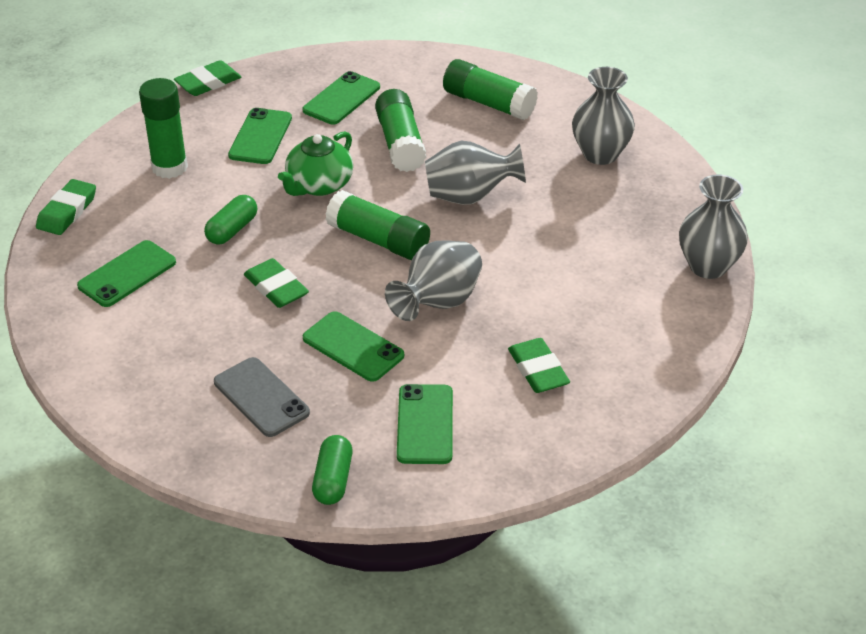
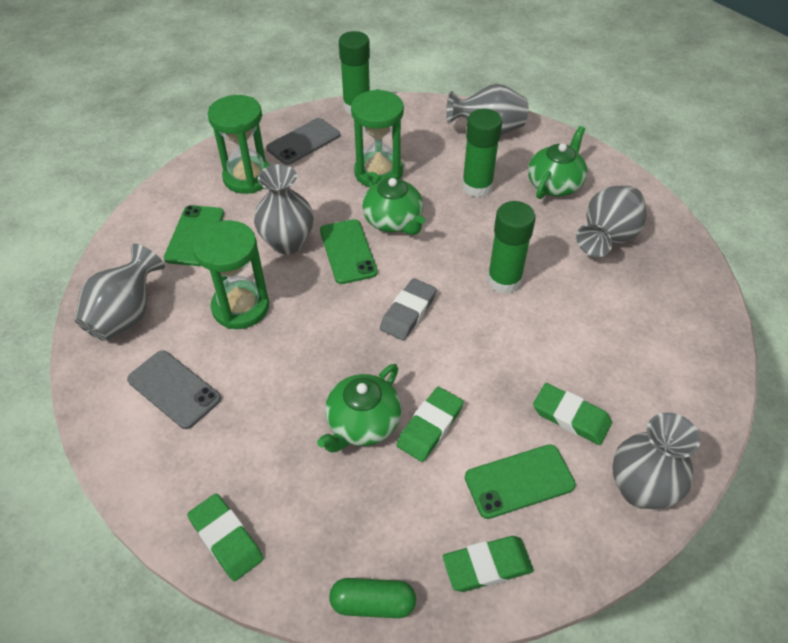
green capsule: 2 -> 1
green glue stick: 4 -> 3
green hourglass: 0 -> 3
green phone: 5 -> 3
green teapot: 1 -> 3
grey eraser: 0 -> 1
grey phone: 1 -> 2
grey vase: 4 -> 5

